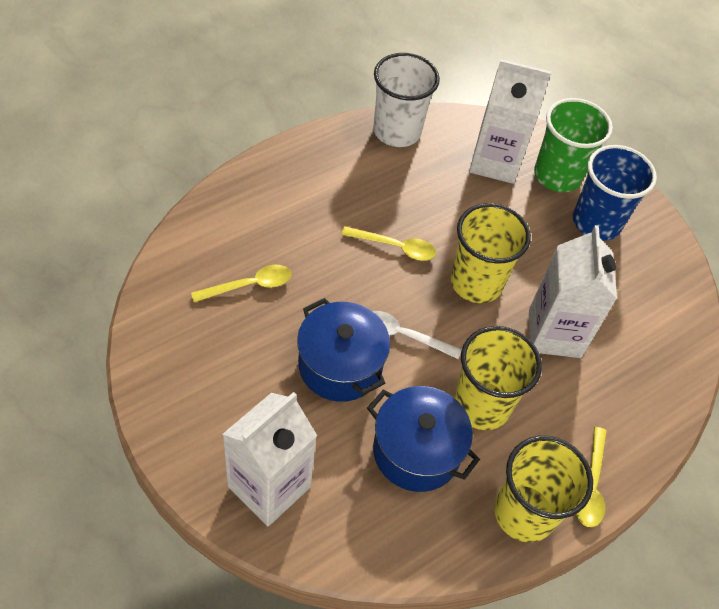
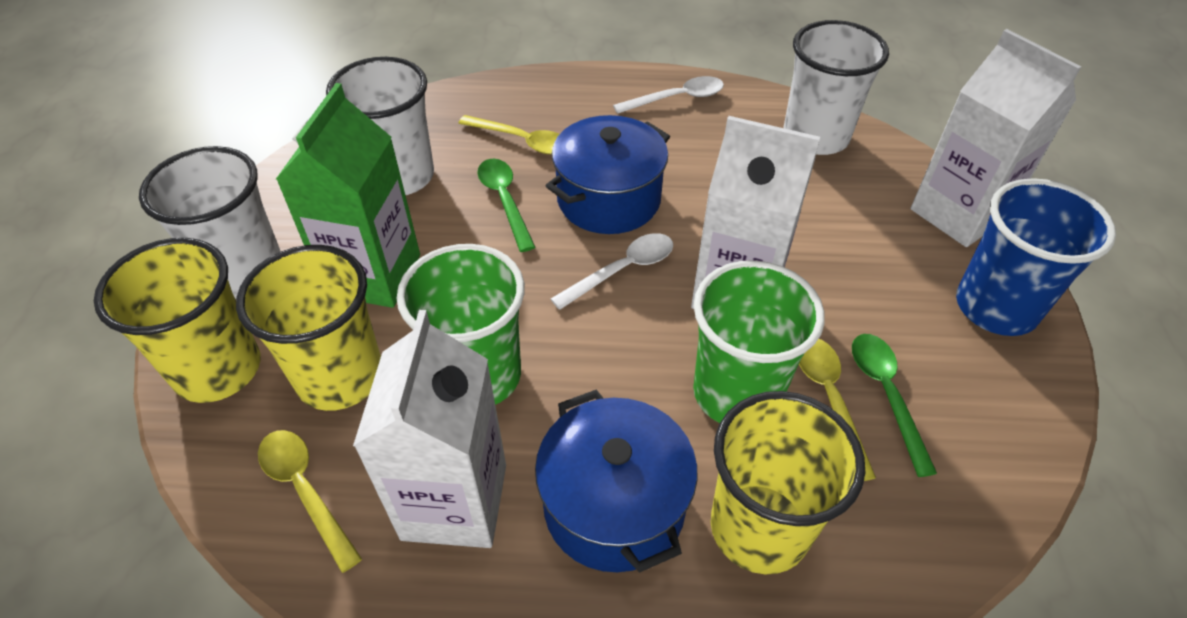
green carton: 0 -> 1
green cup: 1 -> 2
green spoon: 0 -> 2
white cup: 1 -> 3
white spoon: 1 -> 2

